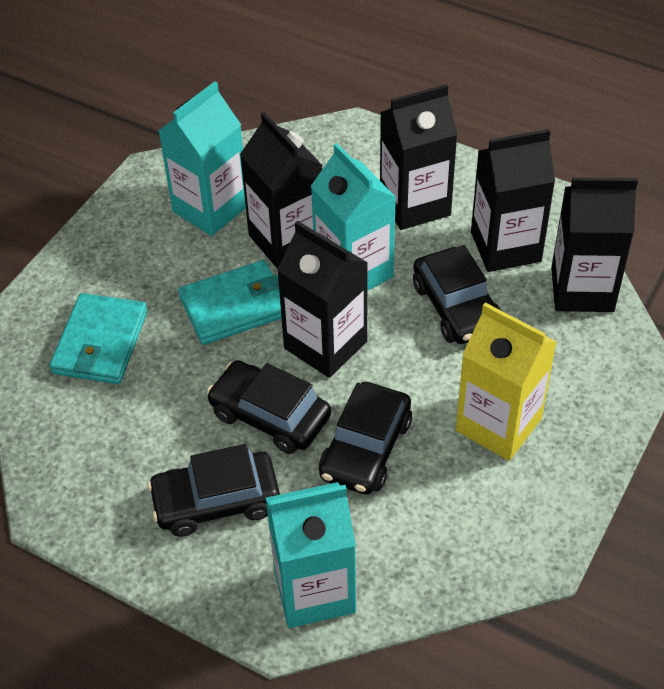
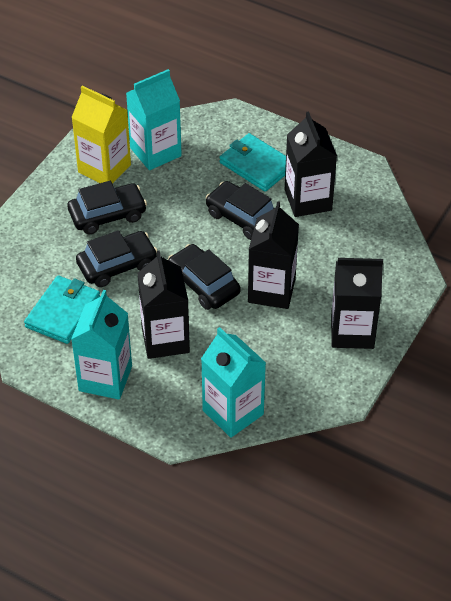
black carton: 5 -> 4

